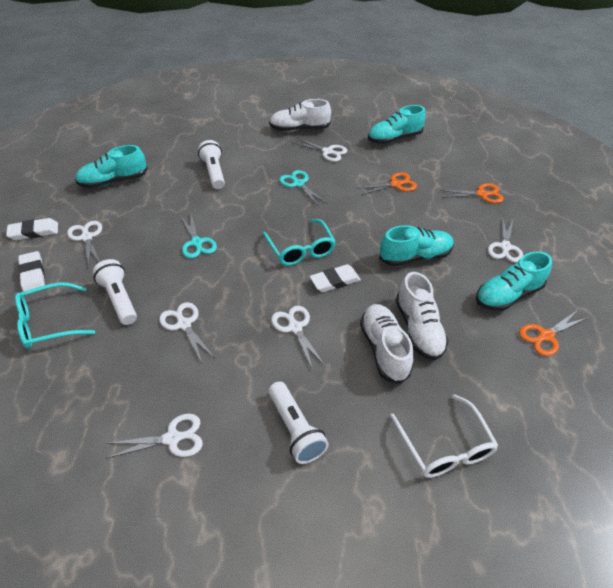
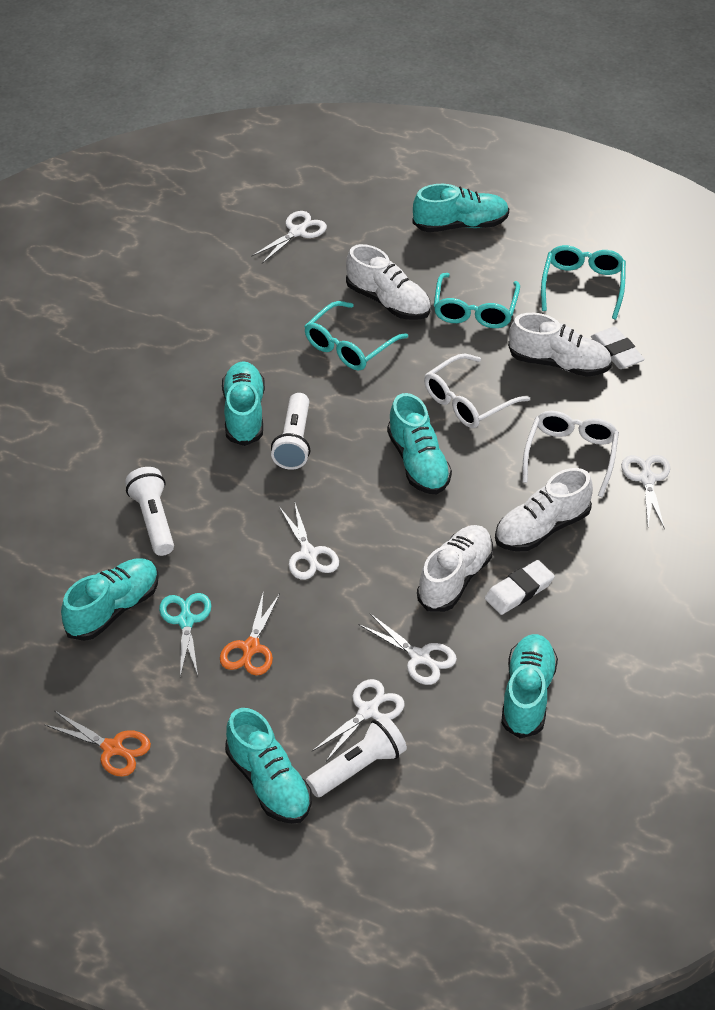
orange scissors: 3 -> 2
turquoise glasses: 2 -> 3
turquoise scissors: 2 -> 1
turquoise shoe: 4 -> 6
white eraser: 3 -> 2
white glasses: 1 -> 2
white scissors: 6 -> 5
white shoe: 3 -> 4

